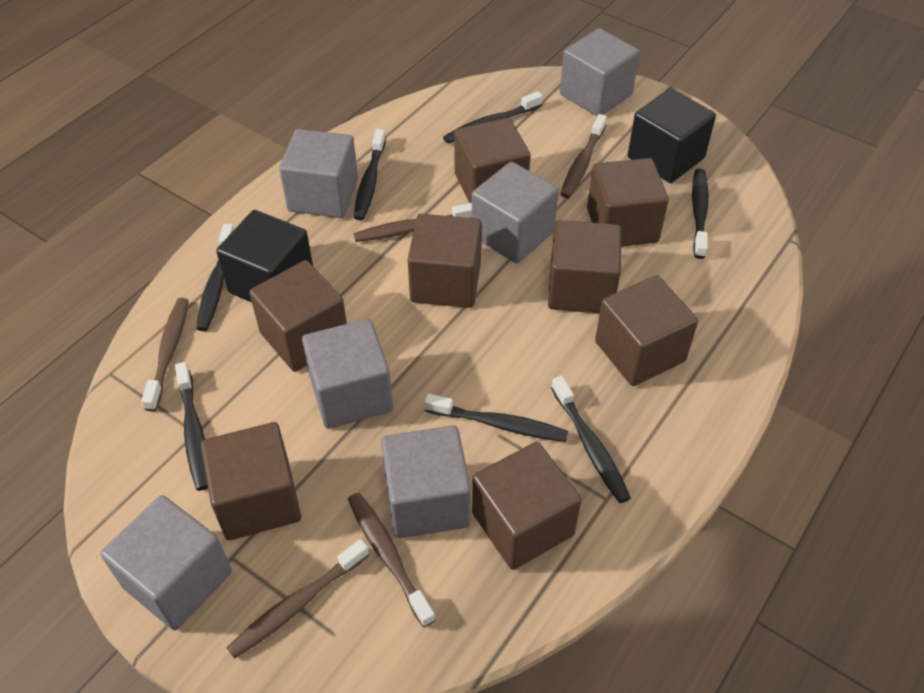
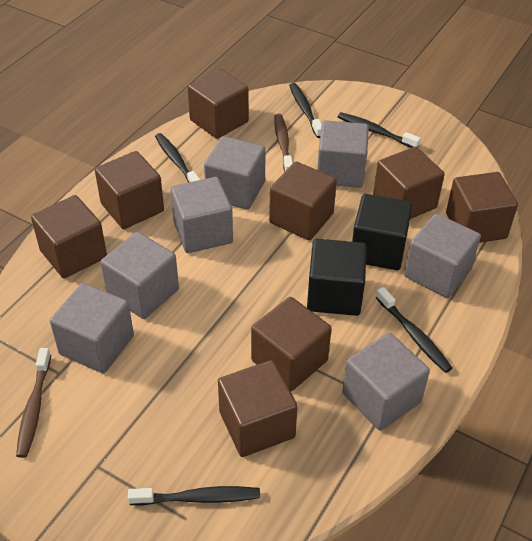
black toothbrush: 7 -> 5
brown toothbrush: 5 -> 2
grey cube: 6 -> 7

